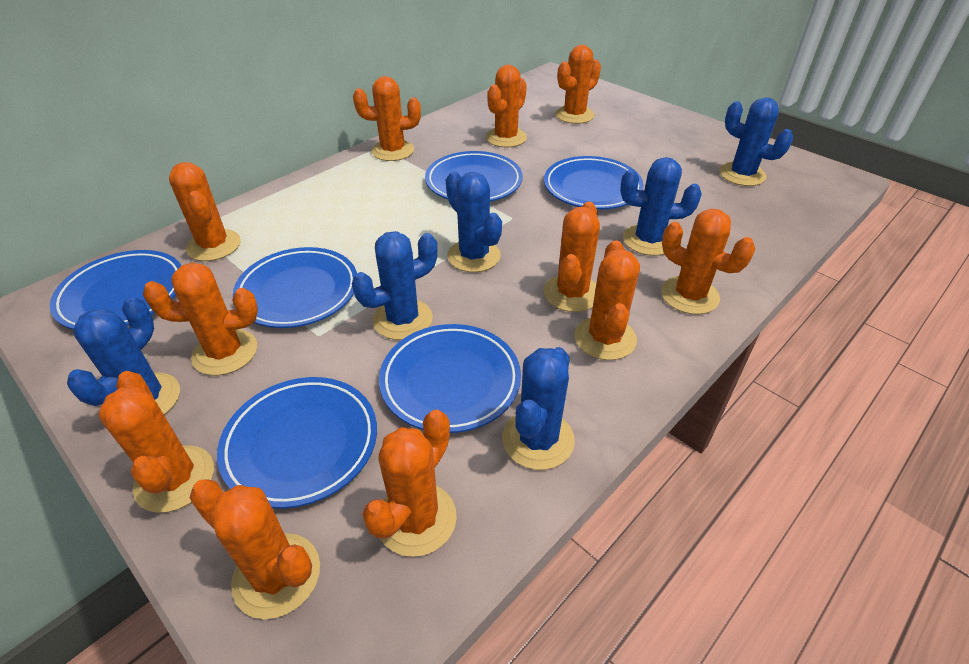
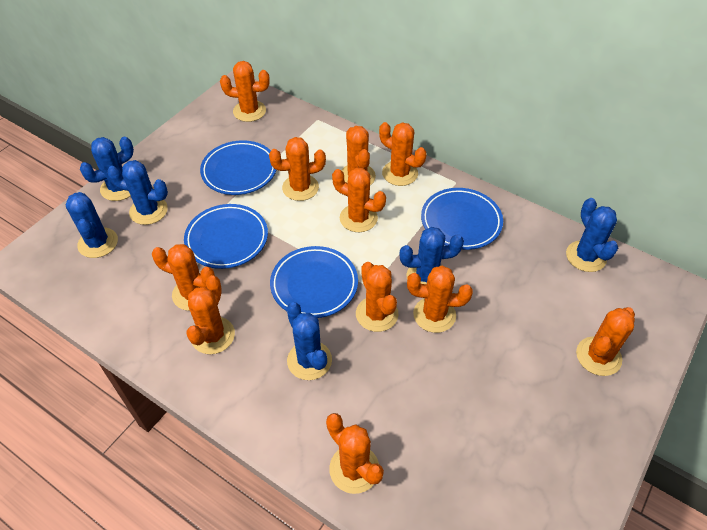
blue plate: 6 -> 4

